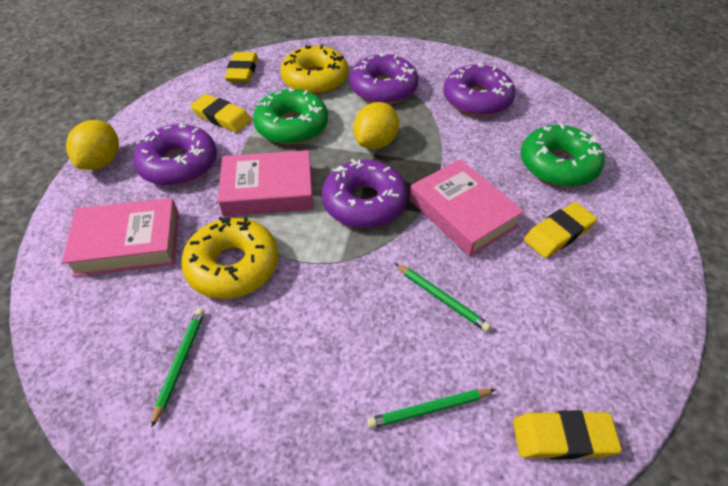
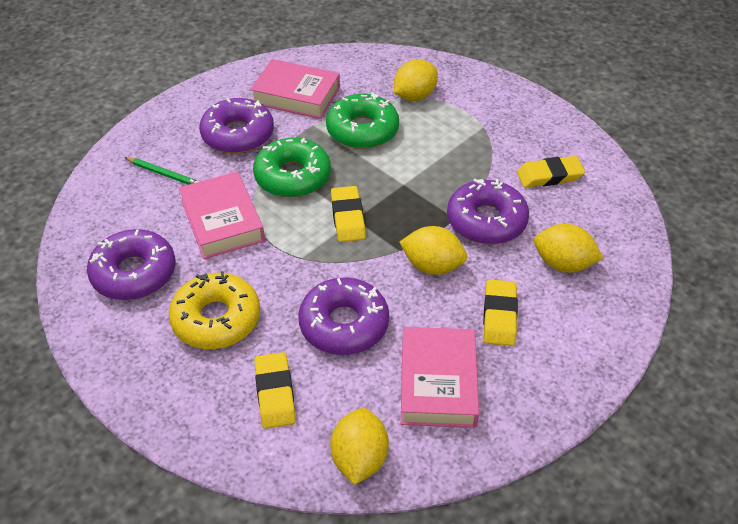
green pencil: 3 -> 1
yellow donut: 2 -> 1
yellow lemon: 2 -> 4

